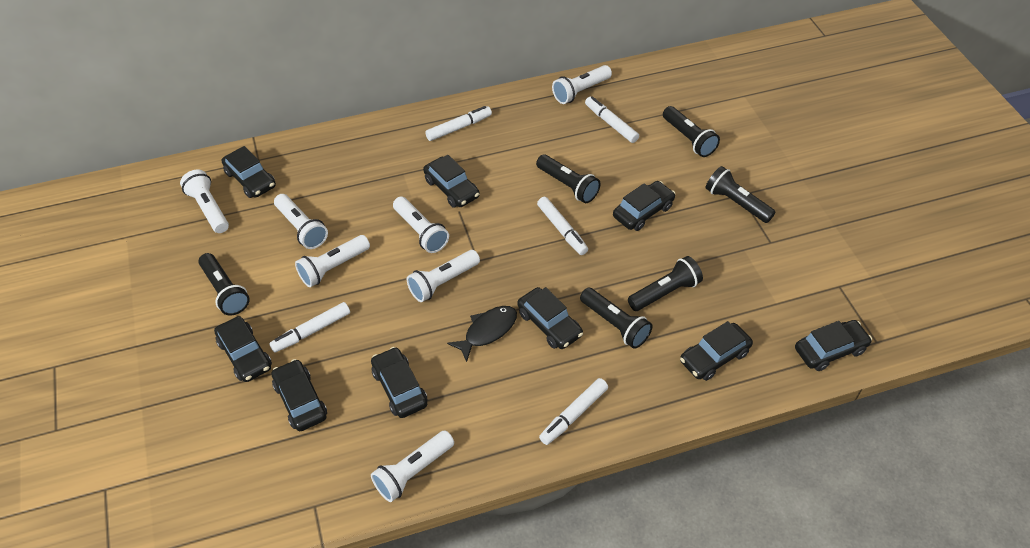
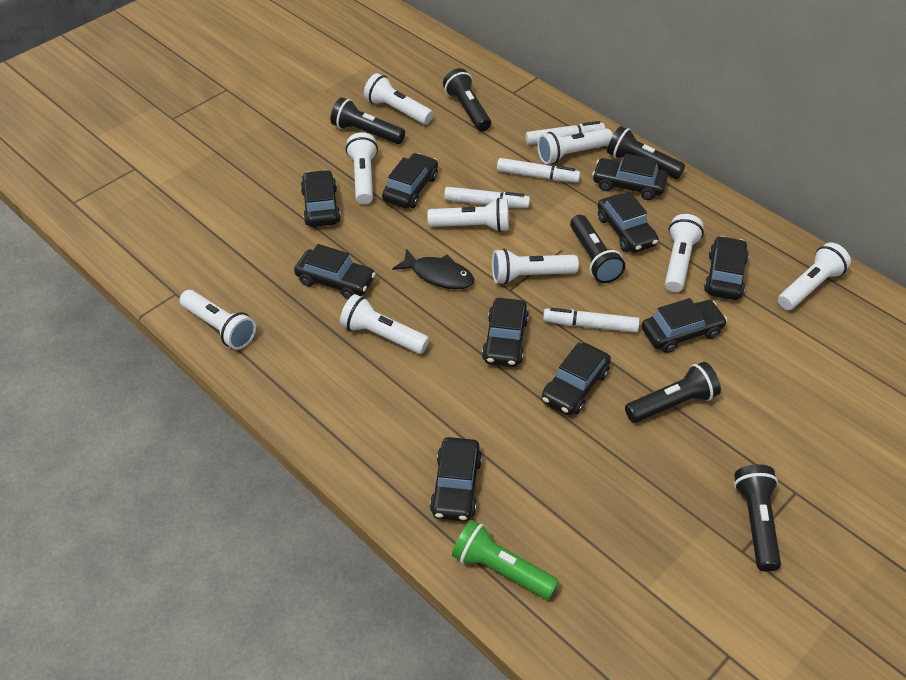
black car: 9 -> 10
green flashlight: 0 -> 1
white flashlight: 7 -> 9
white marker: 5 -> 4

